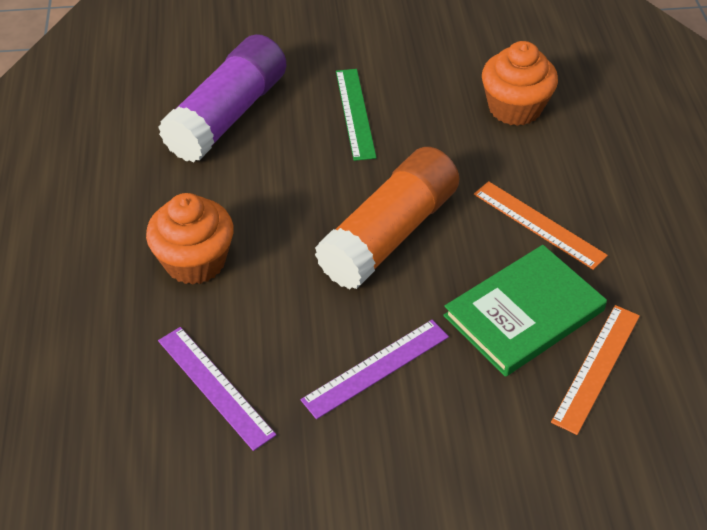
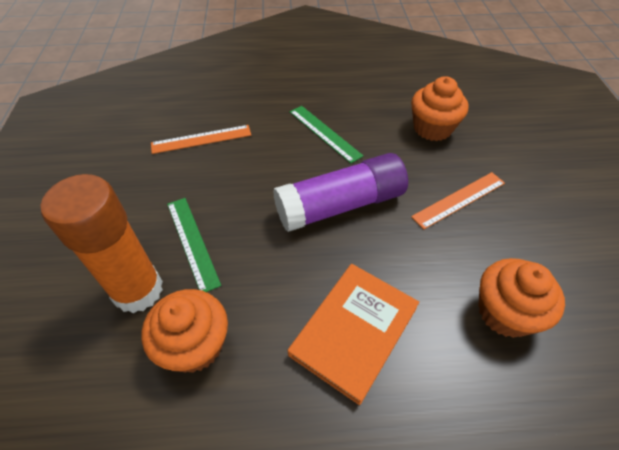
green book: 1 -> 0
green ruler: 1 -> 2
orange book: 0 -> 1
orange cupcake: 2 -> 3
purple ruler: 2 -> 0

